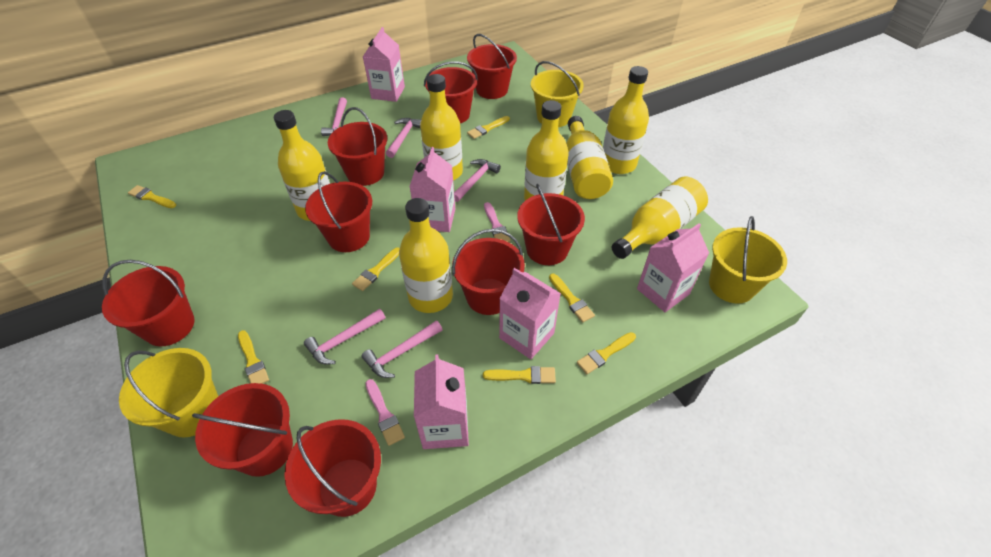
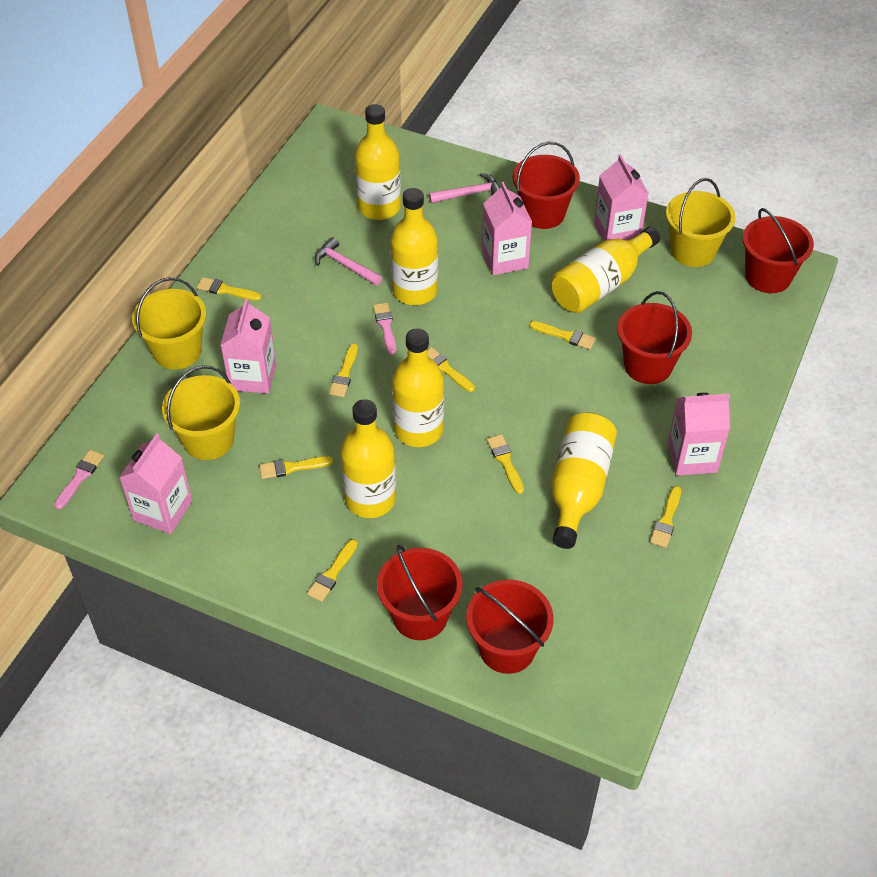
pink hammer: 5 -> 2
red bucket: 9 -> 5
yellow bottle: 7 -> 6
yellow brush: 7 -> 8

